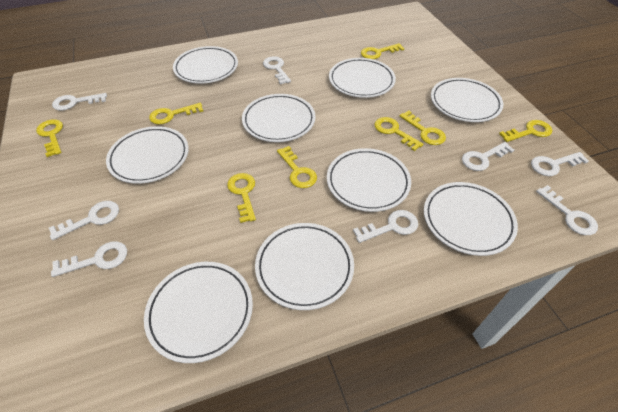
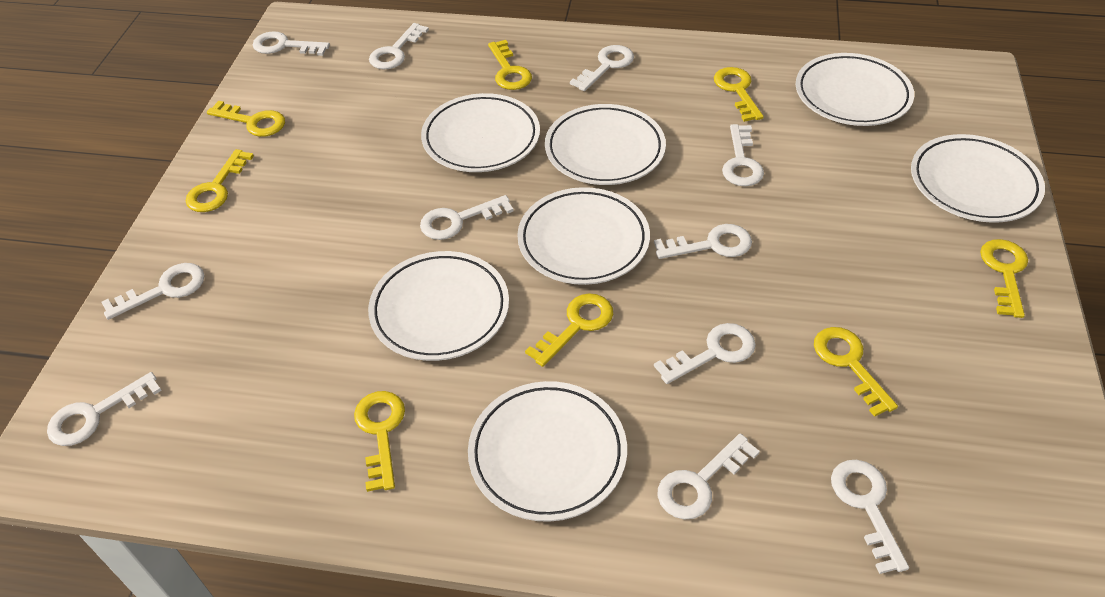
white key: 8 -> 11
white plate: 9 -> 7

